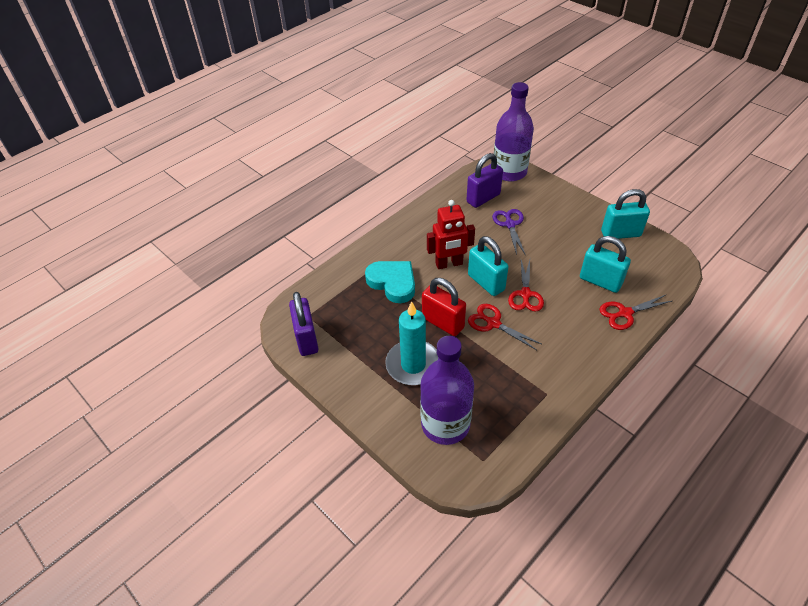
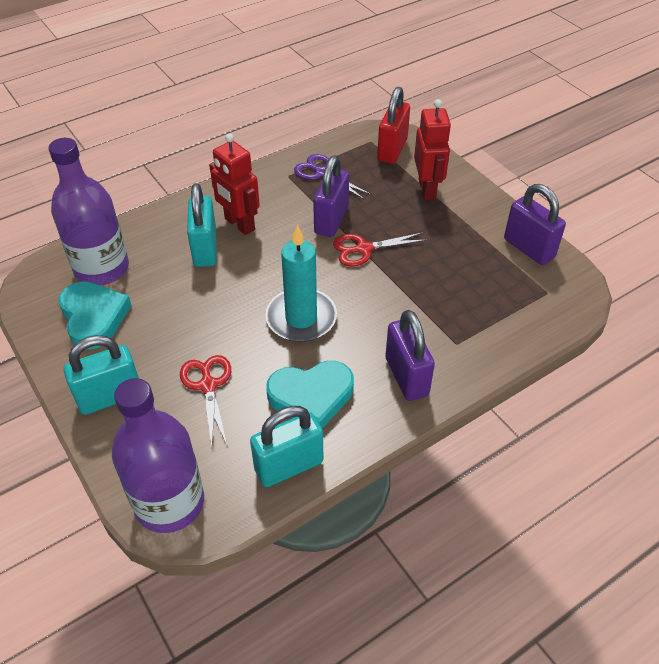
purple padlock: 2 -> 3
red robot: 1 -> 2
red scissors: 3 -> 2
turquoise heart: 1 -> 2

